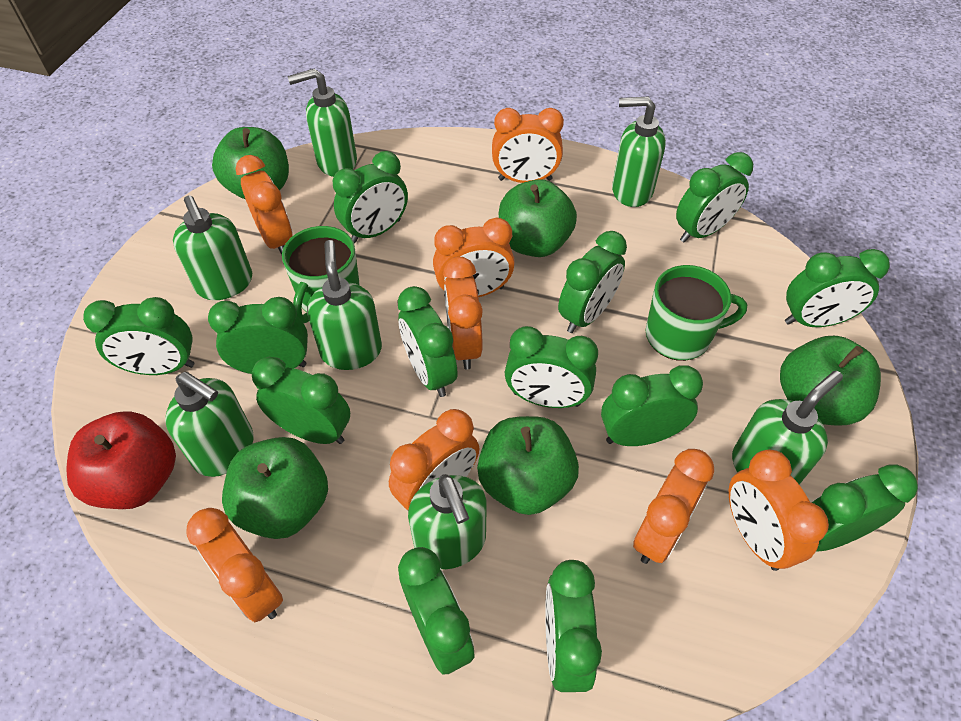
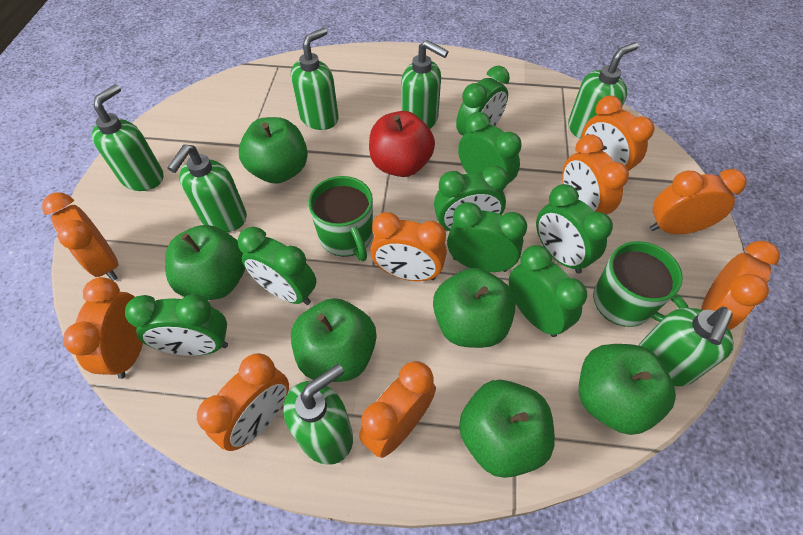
green apple: 5 -> 6
green clock: 13 -> 8
orange clock: 8 -> 9

